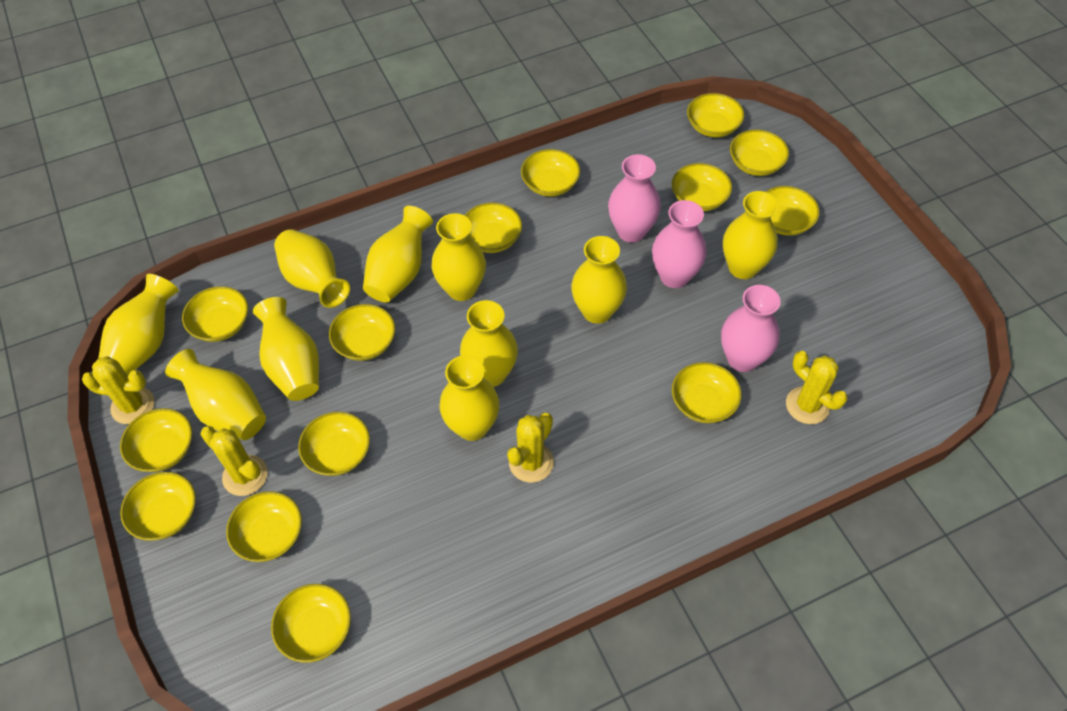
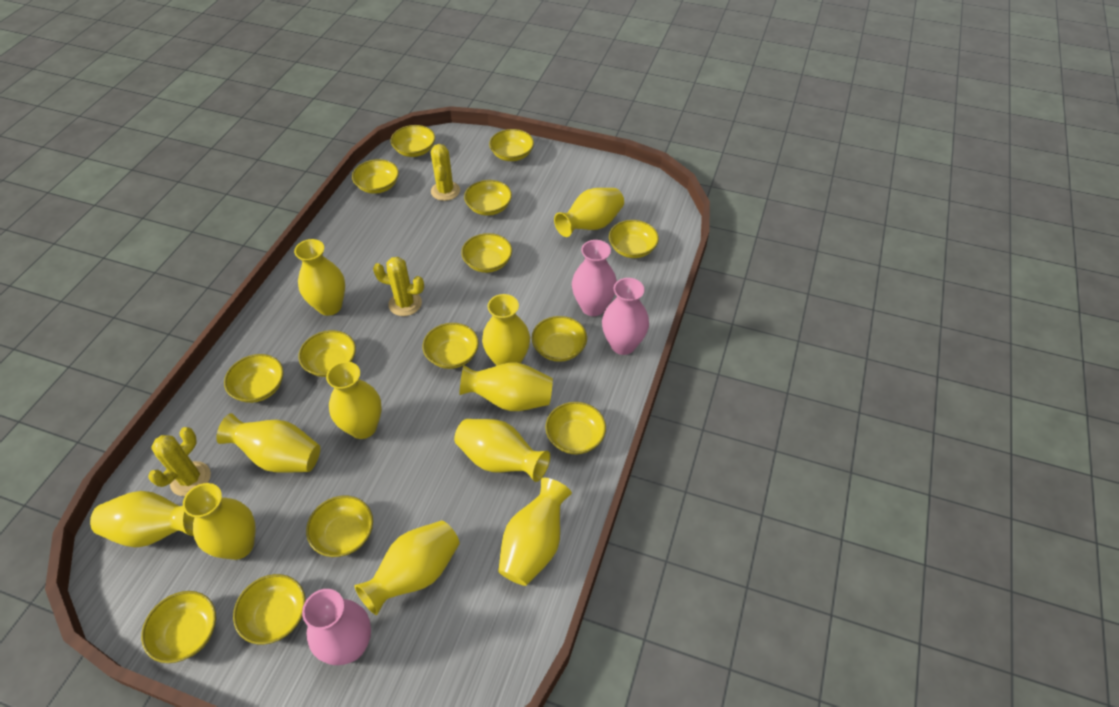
yellow cactus: 4 -> 3
yellow vase: 10 -> 11

